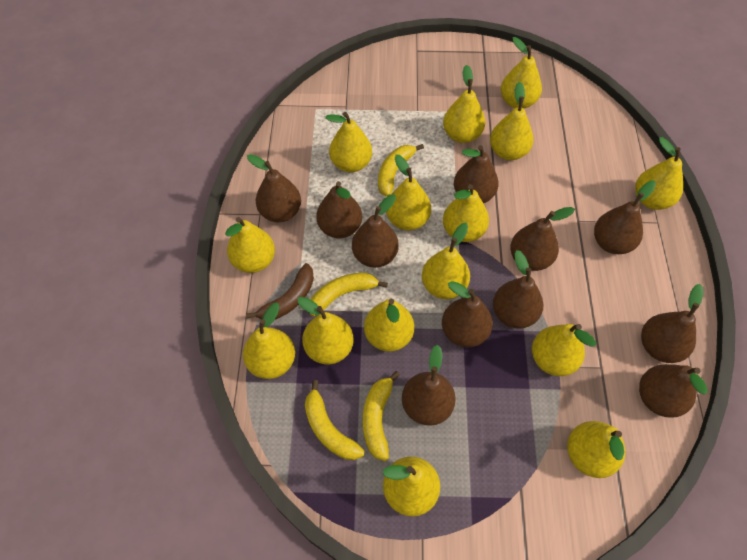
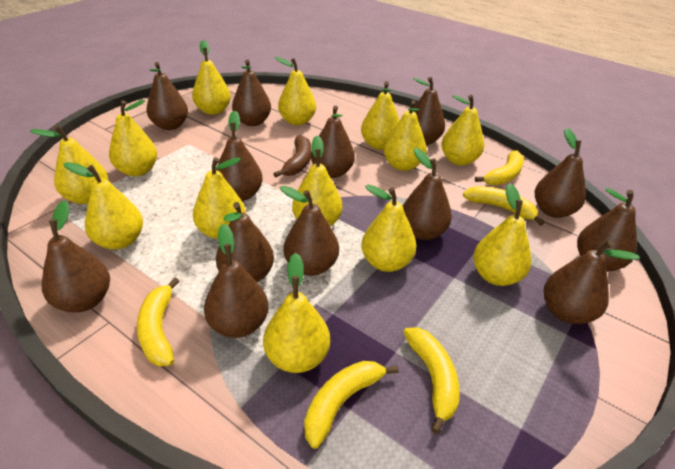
brown pear: 11 -> 13
yellow banana: 4 -> 5
yellow pear: 15 -> 13

